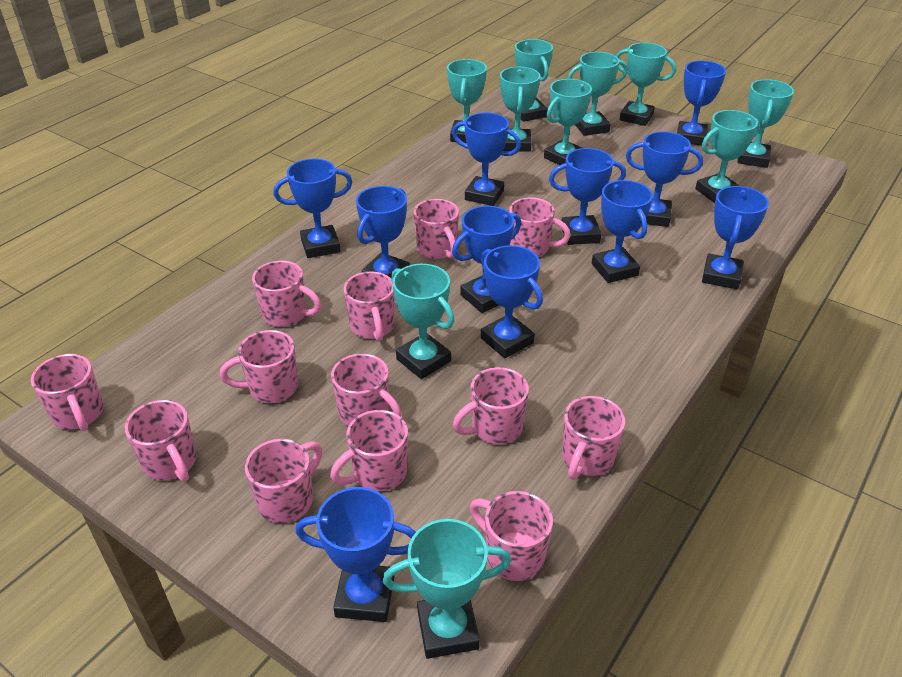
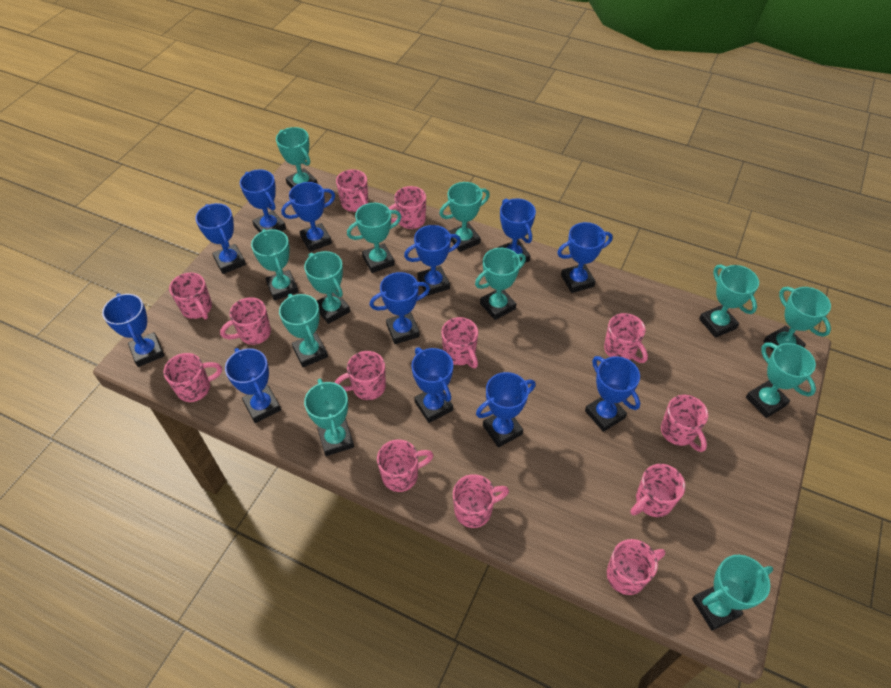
blue trophy: 11 -> 12
turquoise trophy: 10 -> 12

